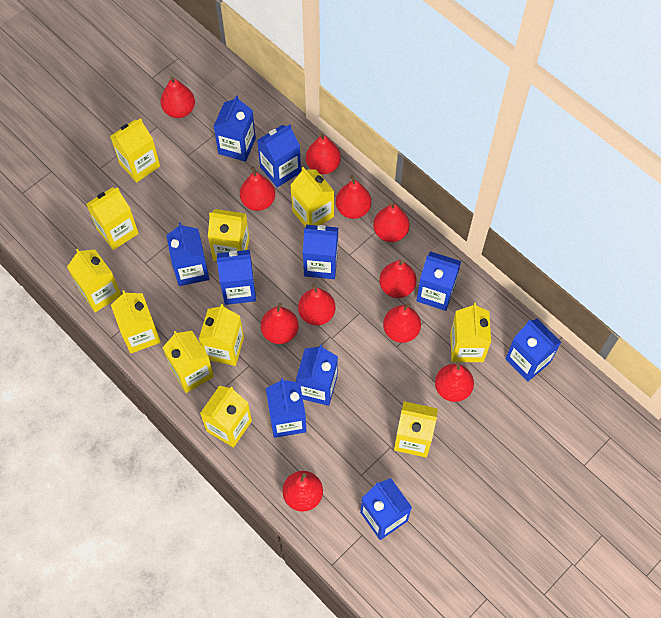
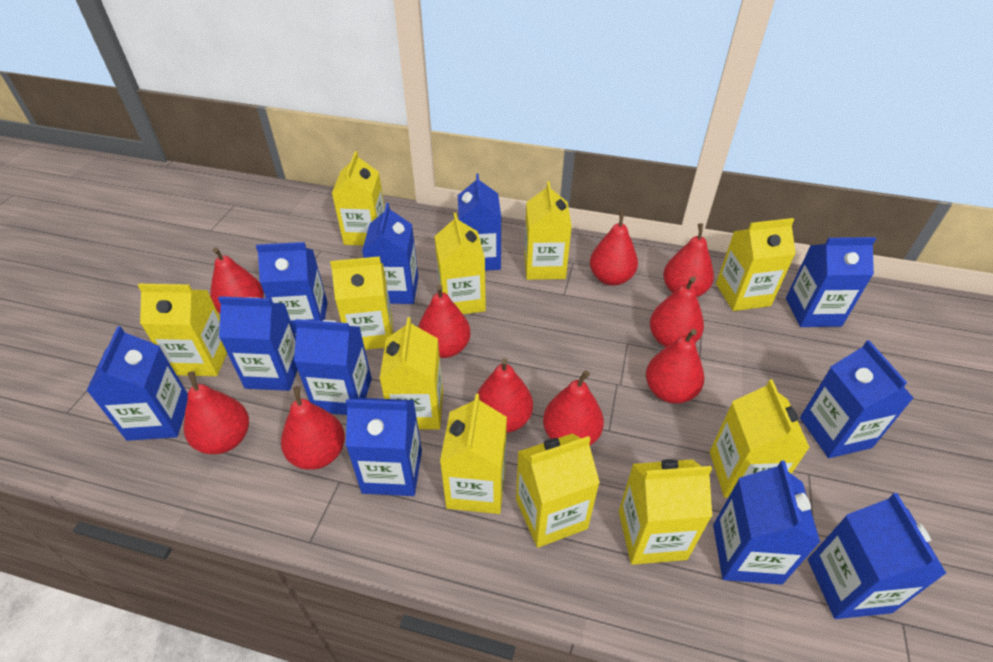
blue carton: 10 -> 11
red pear: 11 -> 10

